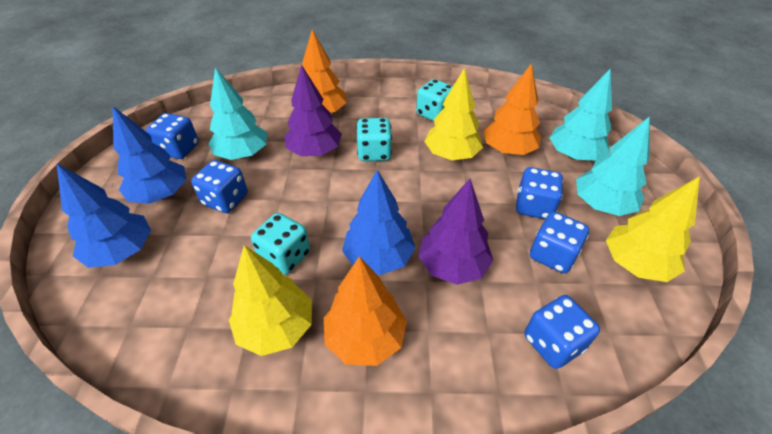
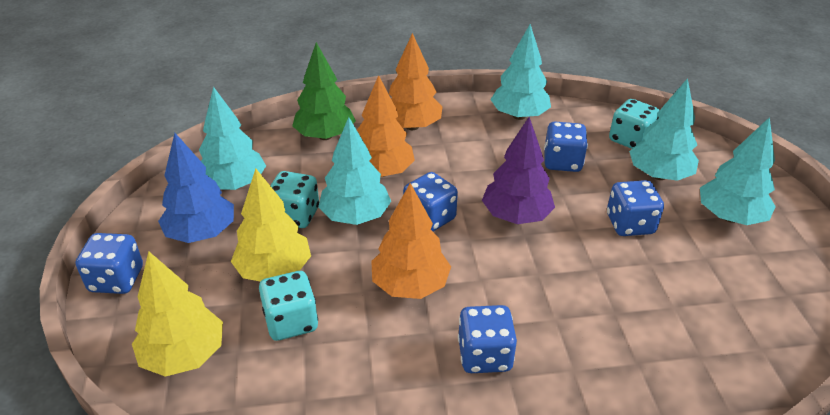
blue tree: 3 -> 1
green tree: 0 -> 1
purple tree: 2 -> 1
turquoise tree: 3 -> 5
yellow tree: 3 -> 2

